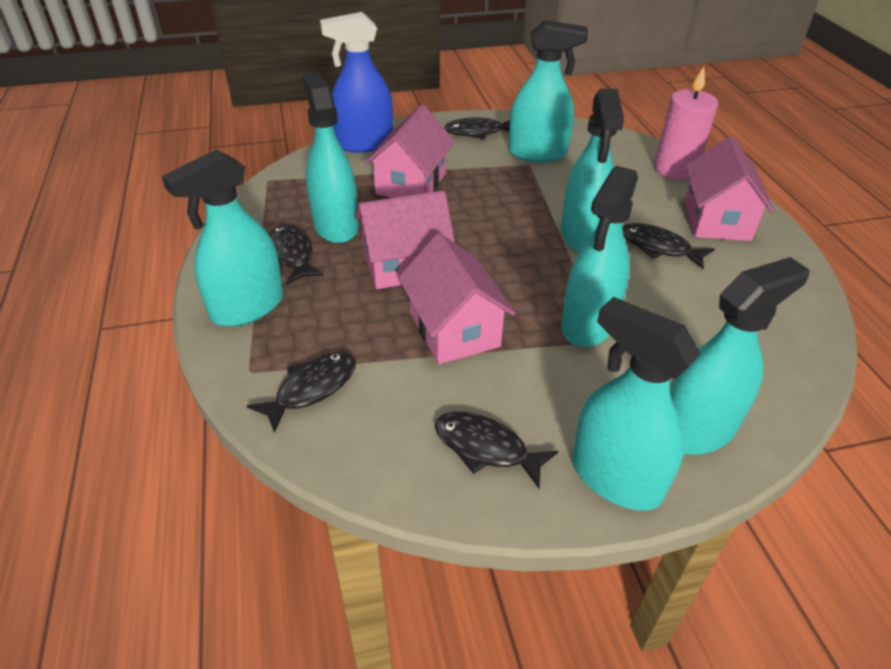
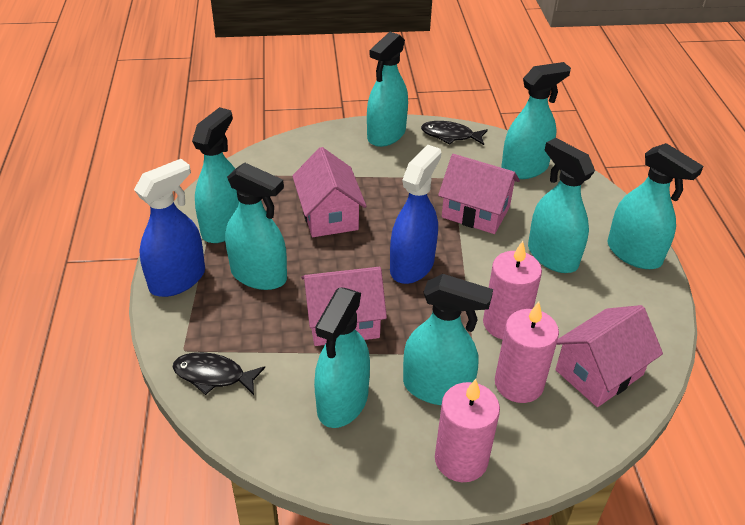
black fish: 5 -> 2
blue spray bottle: 1 -> 2
pink candle: 1 -> 3
turquoise spray bottle: 7 -> 8

